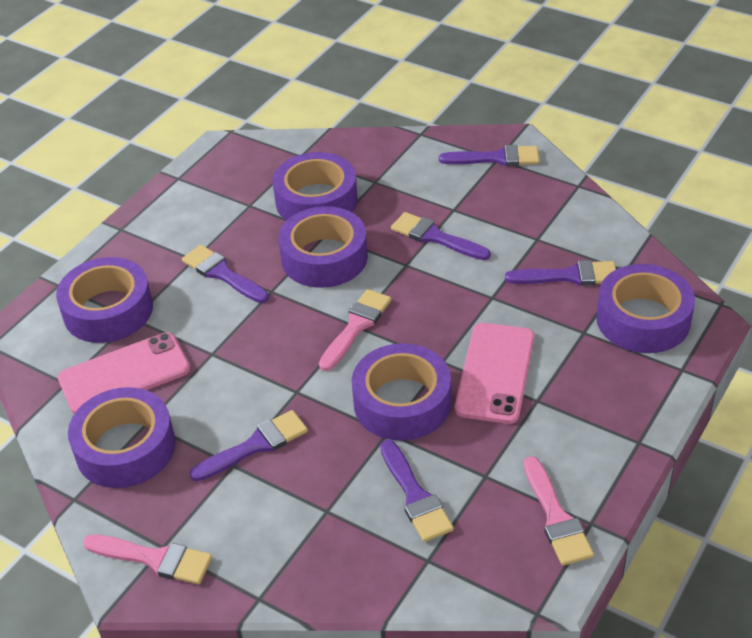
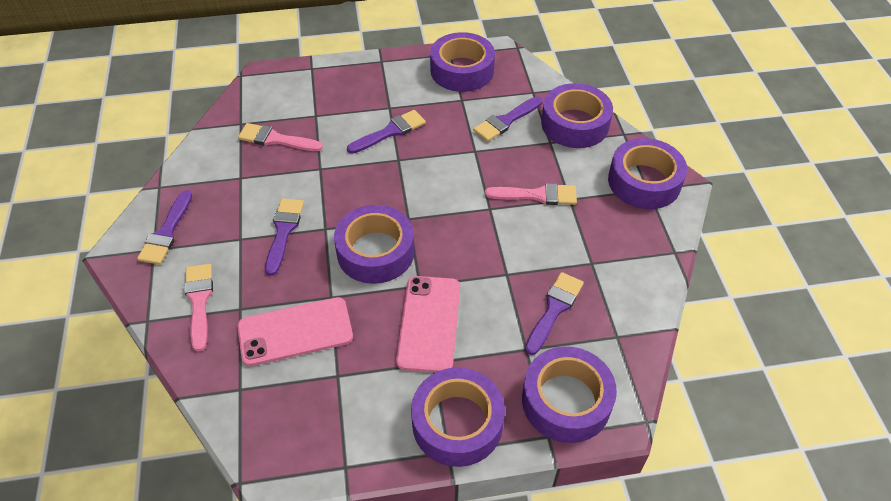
purple brush: 6 -> 5

